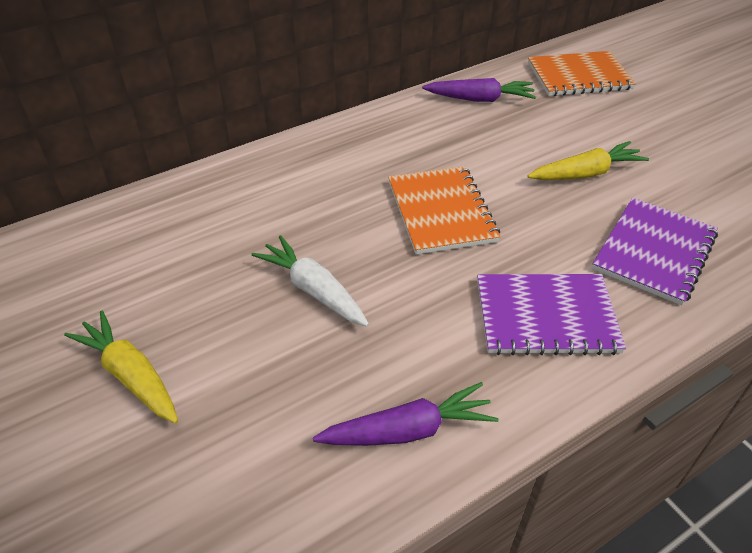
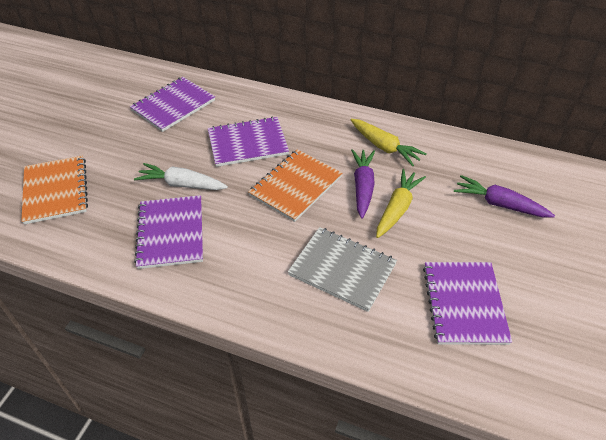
grey notebook: 0 -> 1
purple notebook: 2 -> 4

